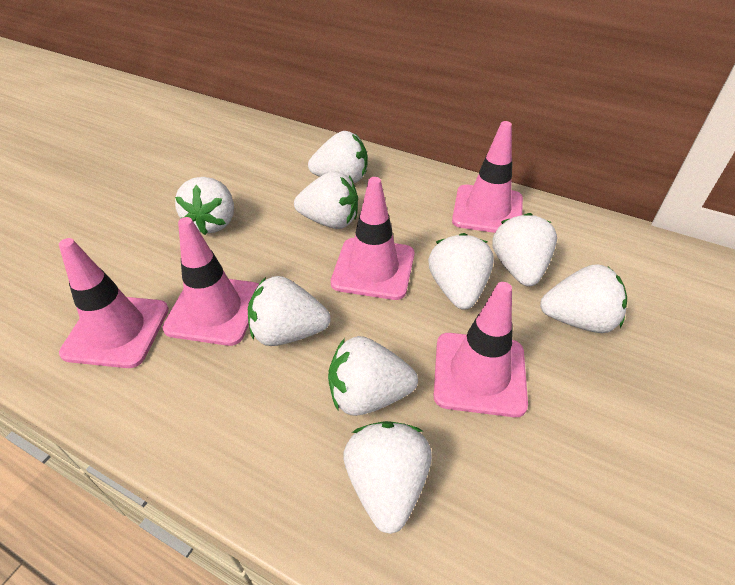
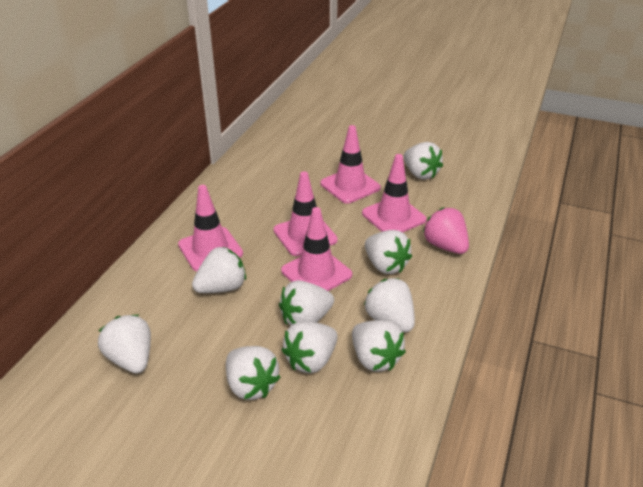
pink strawberry: 0 -> 1

